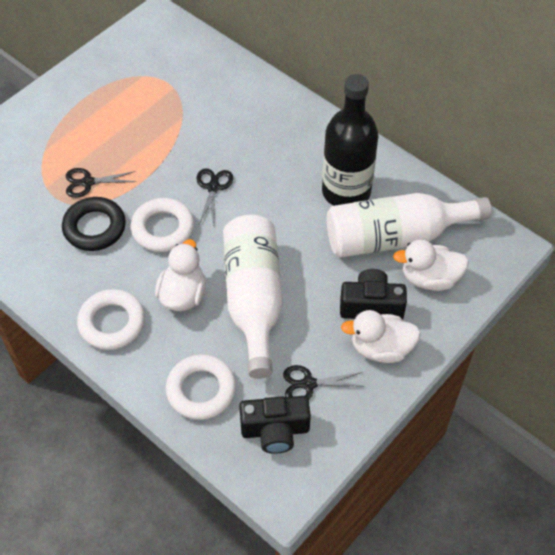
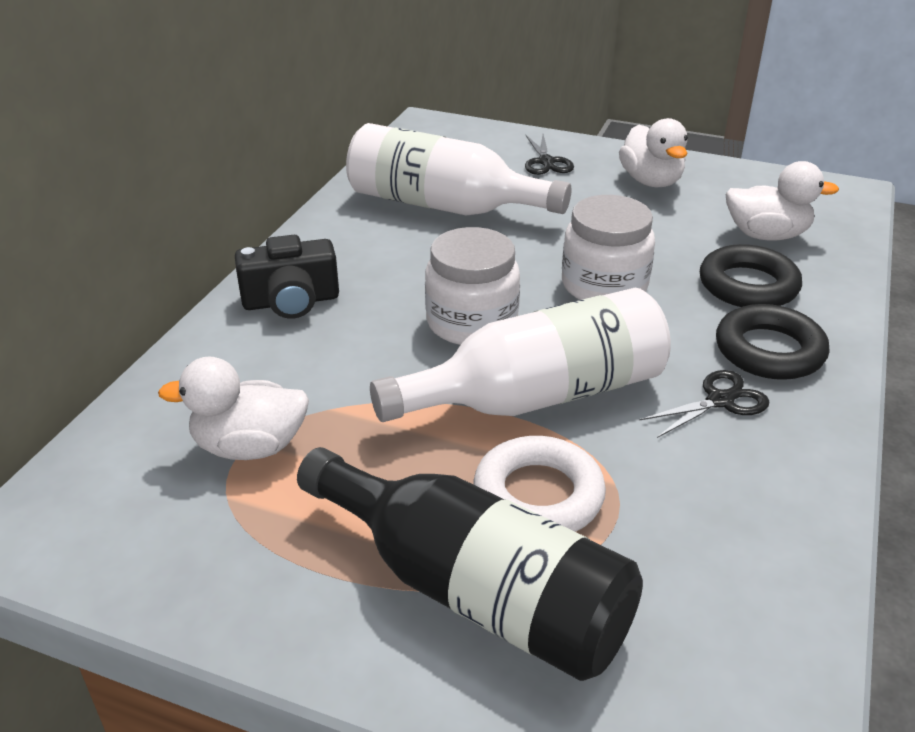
black camera: 2 -> 1
black ring: 1 -> 2
black scissors: 3 -> 2
white jar: 0 -> 2
white ring: 3 -> 1

